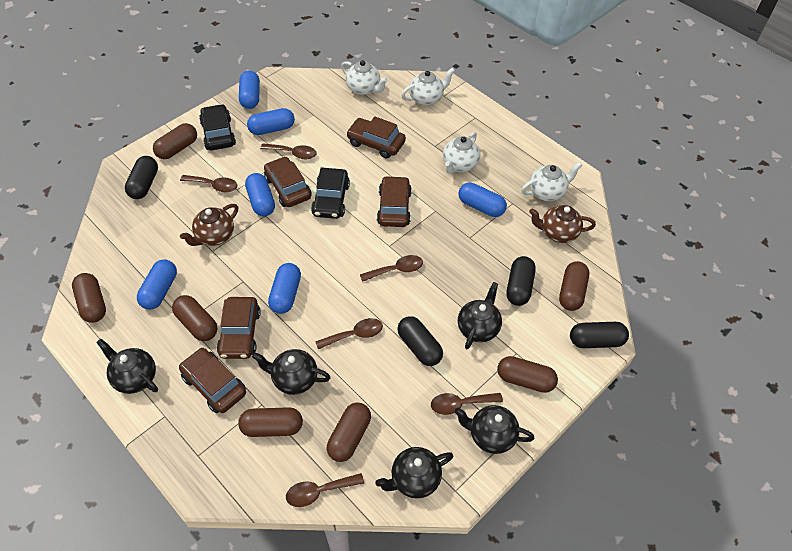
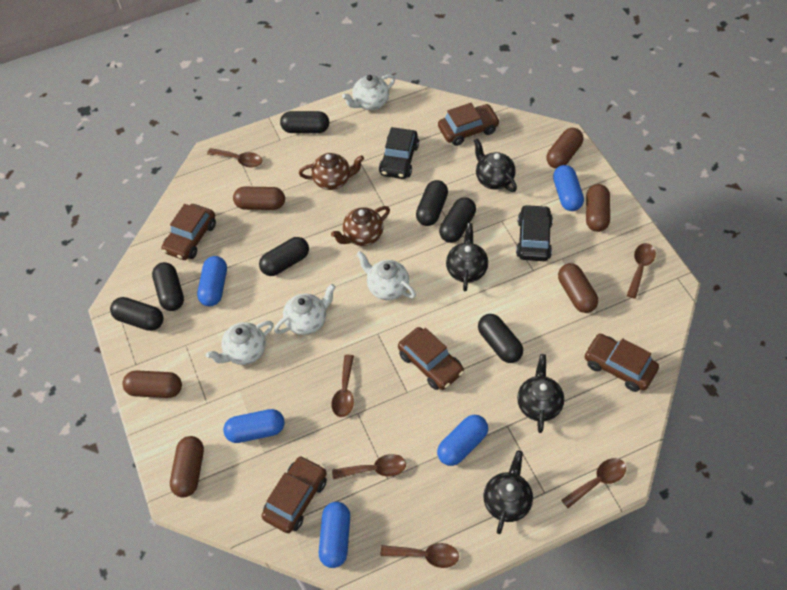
black capsule: 4 -> 7
black teapot: 5 -> 4
blue capsule: 6 -> 5
brown capsule: 7 -> 6

